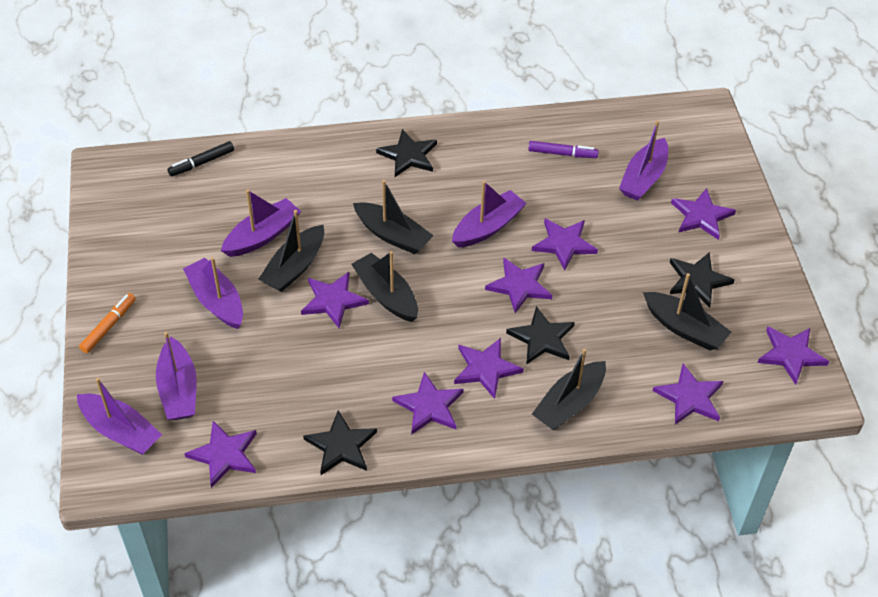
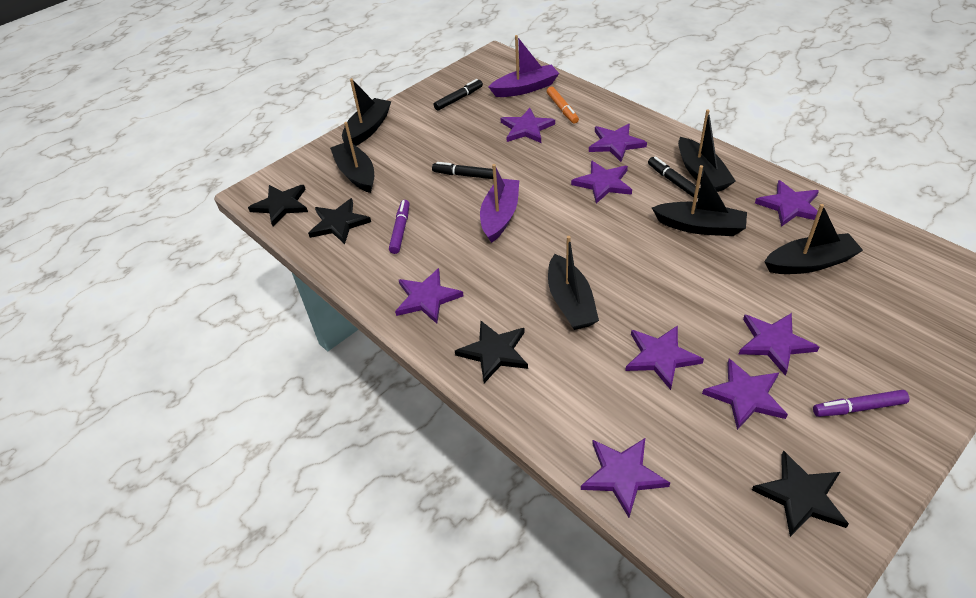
black boat: 5 -> 6
black marker: 1 -> 3
purple boat: 6 -> 2
purple marker: 1 -> 2

